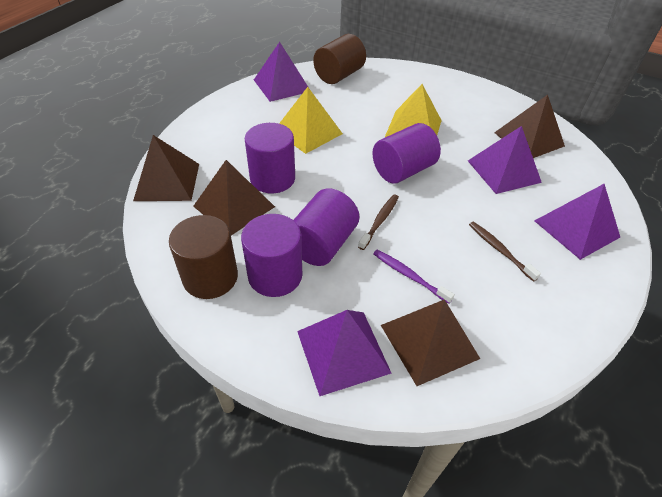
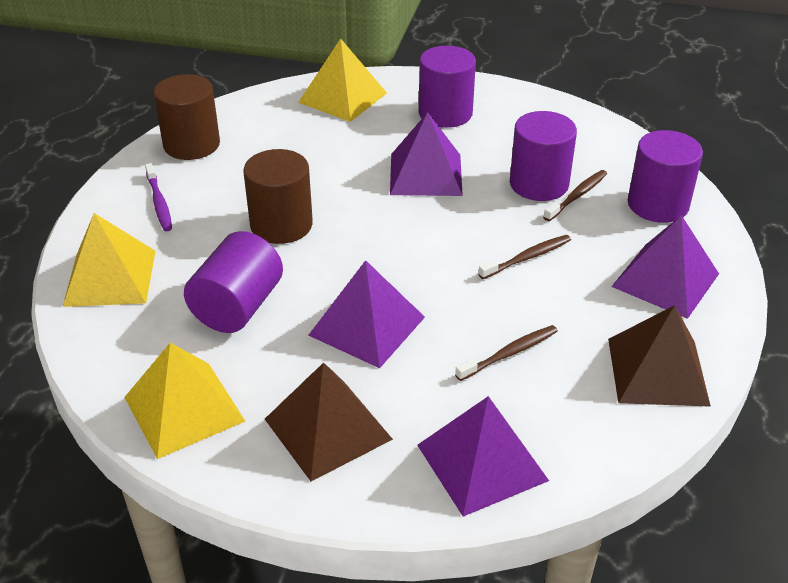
brown pyramid: 4 -> 2
brown toothbrush: 2 -> 3
yellow pyramid: 2 -> 3

